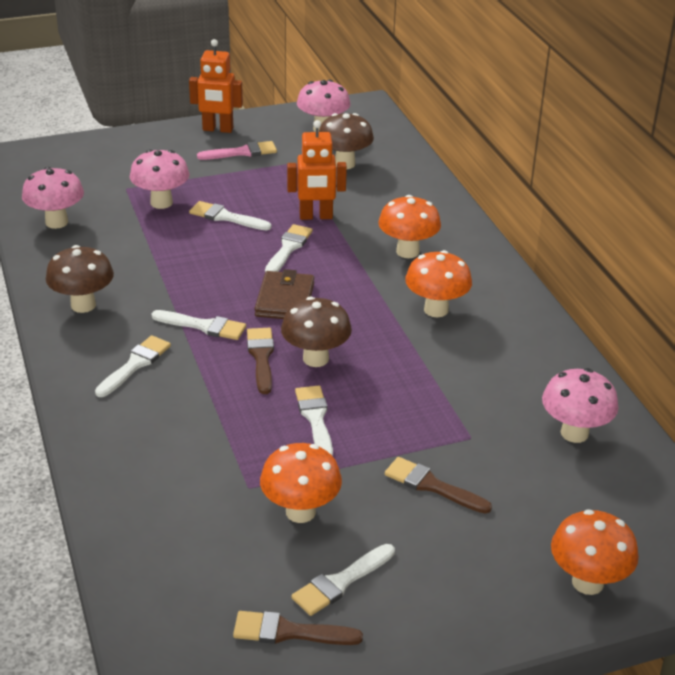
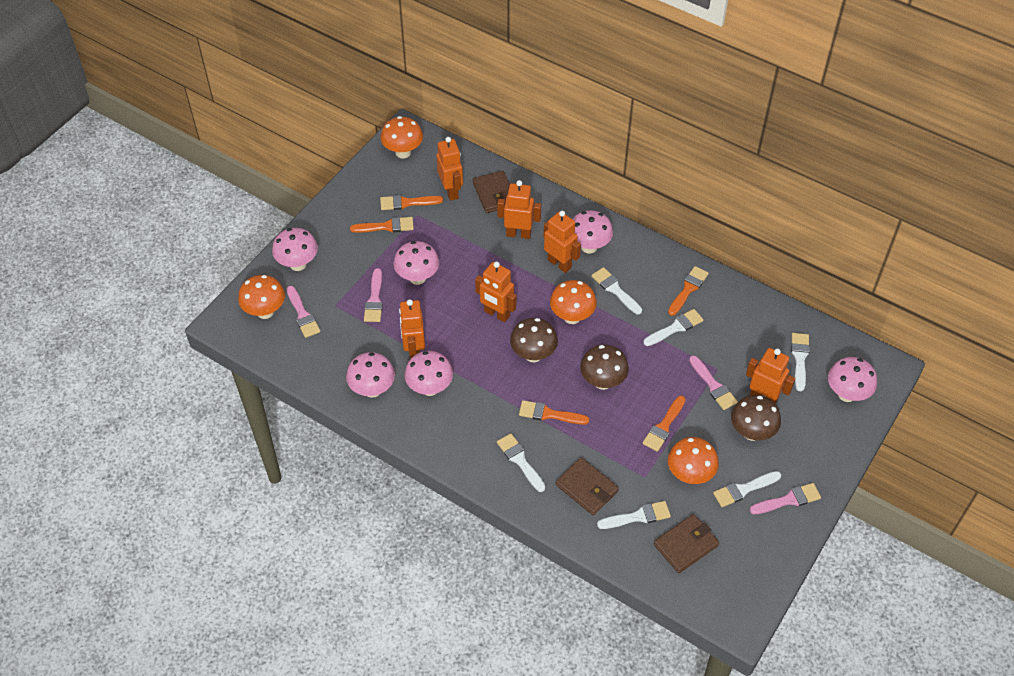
brown brush: 3 -> 0
brown wallet: 1 -> 3
orange brush: 0 -> 5
orange robot: 2 -> 6
pink brush: 1 -> 4
pink mushroom: 4 -> 6

